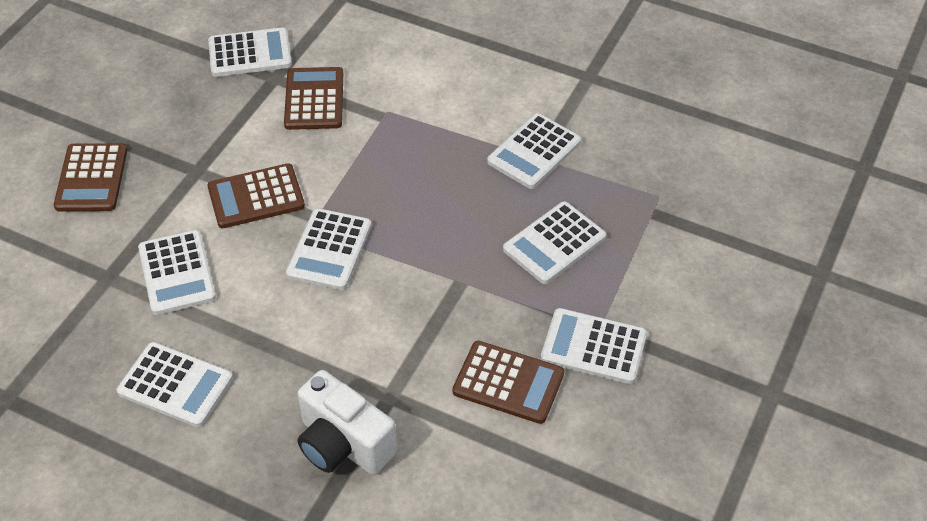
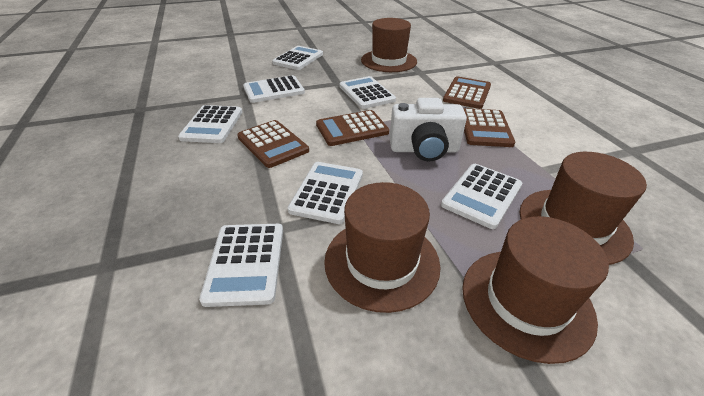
brown hat: 0 -> 4

